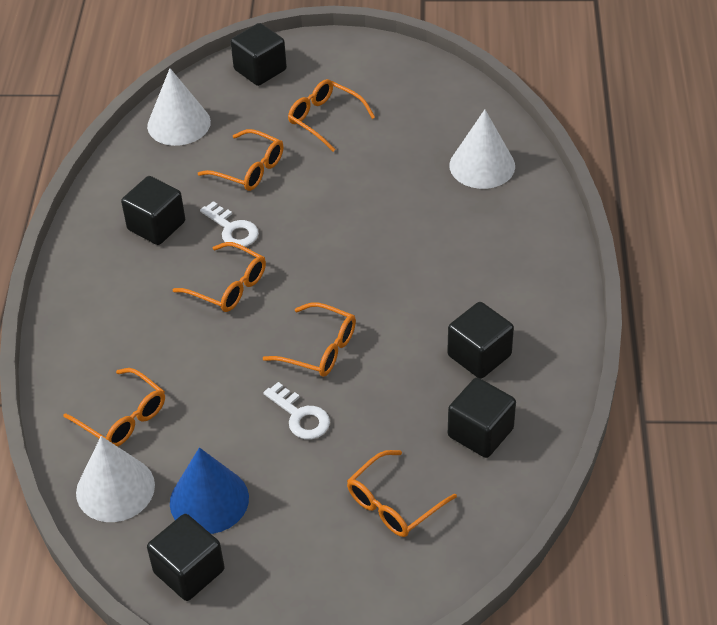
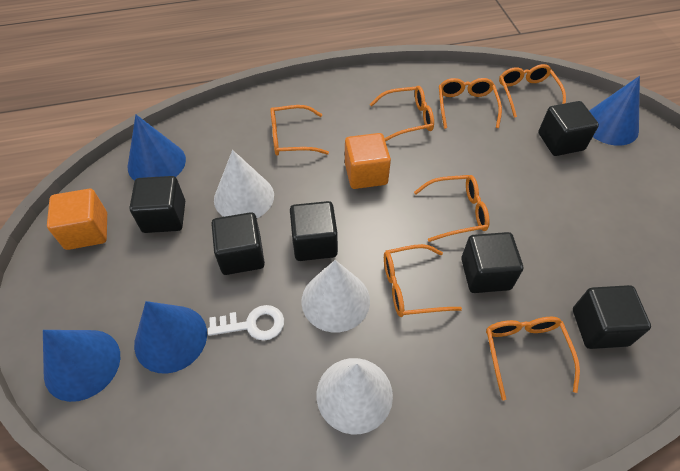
black cube: 5 -> 6
blue cone: 1 -> 4
orange cube: 0 -> 2
orange glasses: 6 -> 7
white key: 2 -> 1

